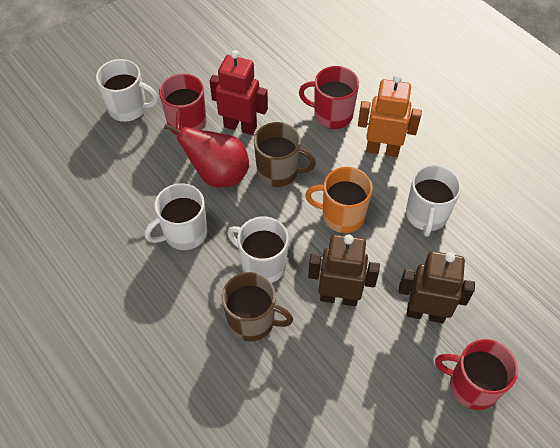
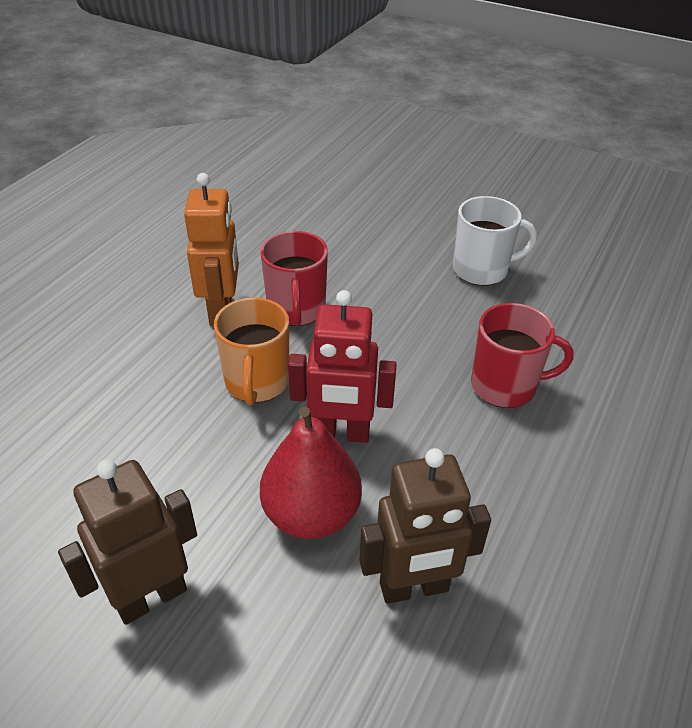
brown mug: 2 -> 0
red mug: 3 -> 2
white mug: 4 -> 1

